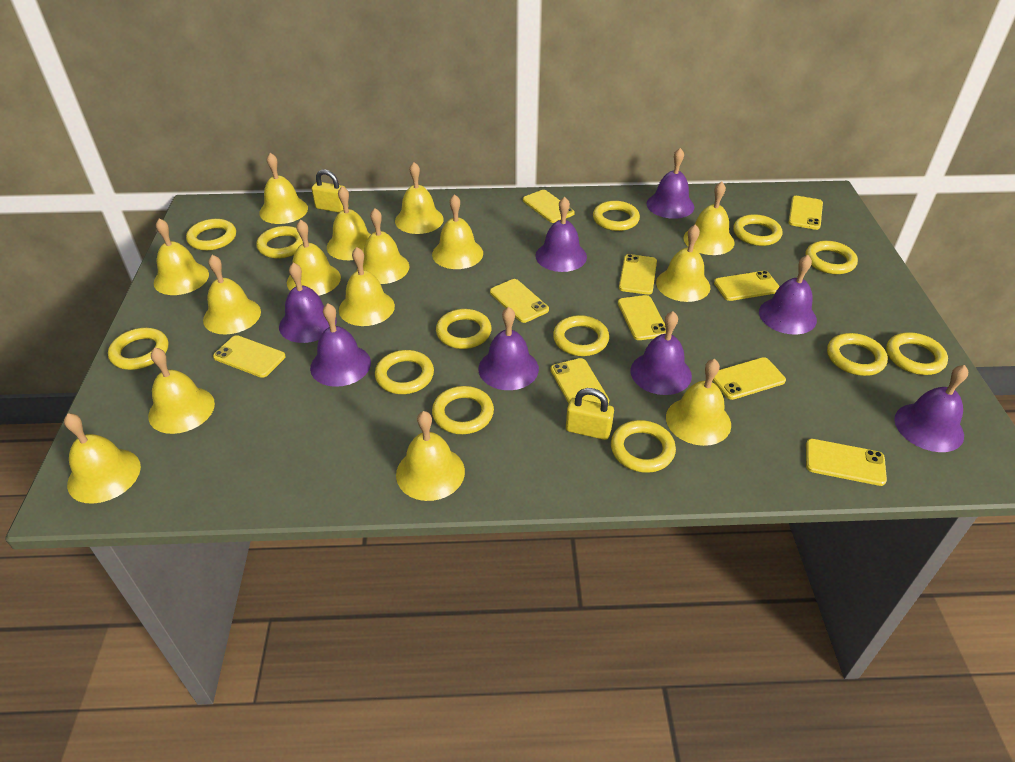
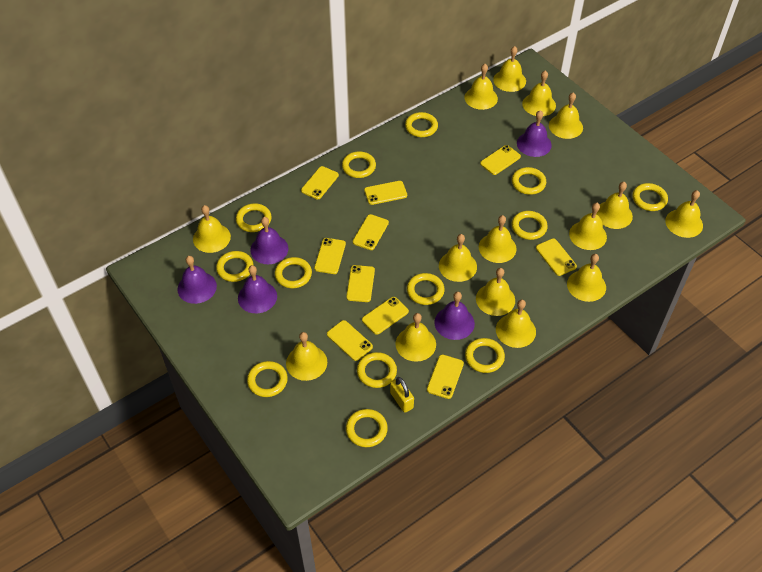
purple bell: 8 -> 5
yellow padlock: 2 -> 1

